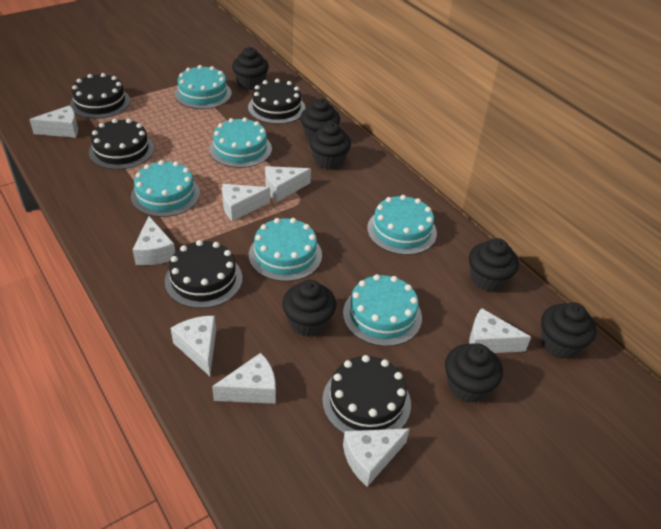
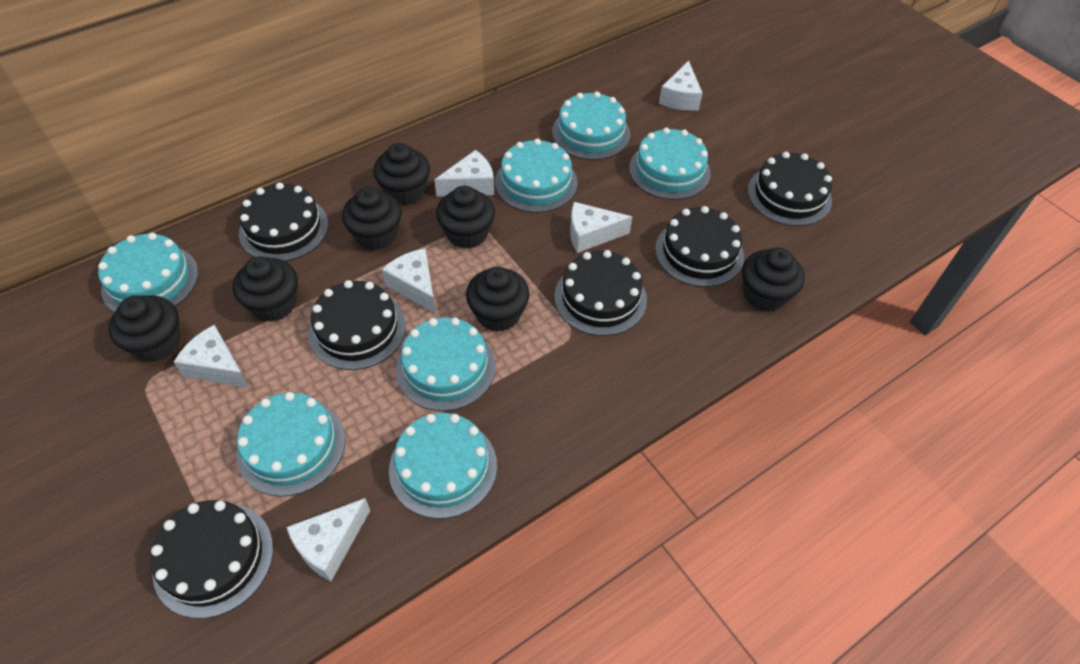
black cake: 5 -> 6
turquoise cake: 6 -> 7
white cheese: 8 -> 6

